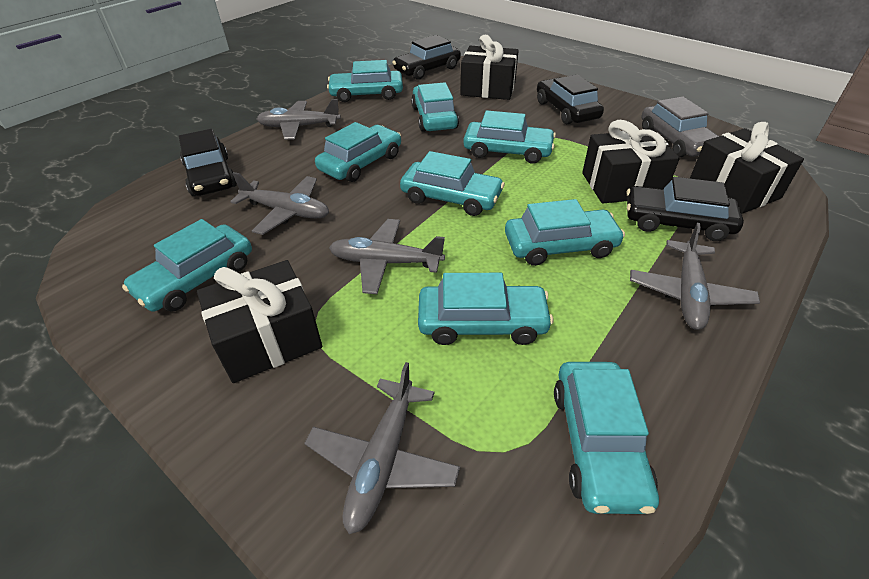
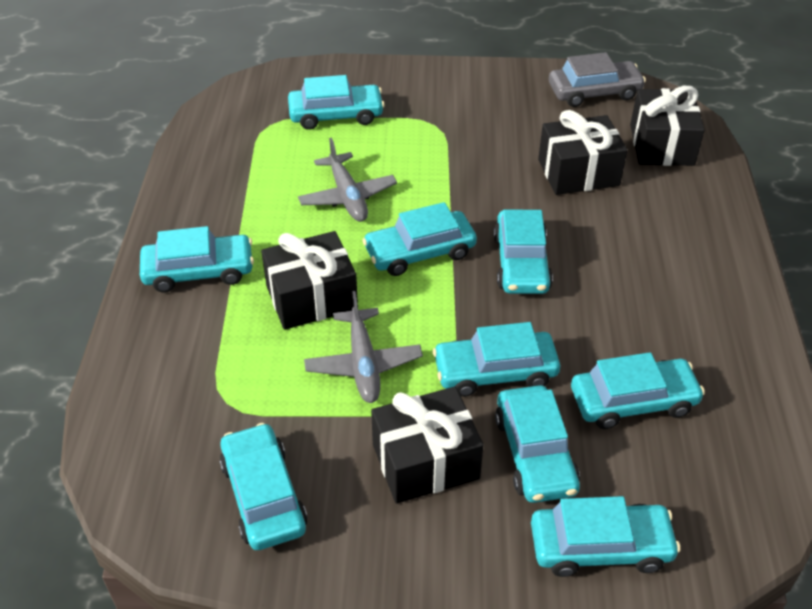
black car: 4 -> 0
grey plane: 5 -> 2

